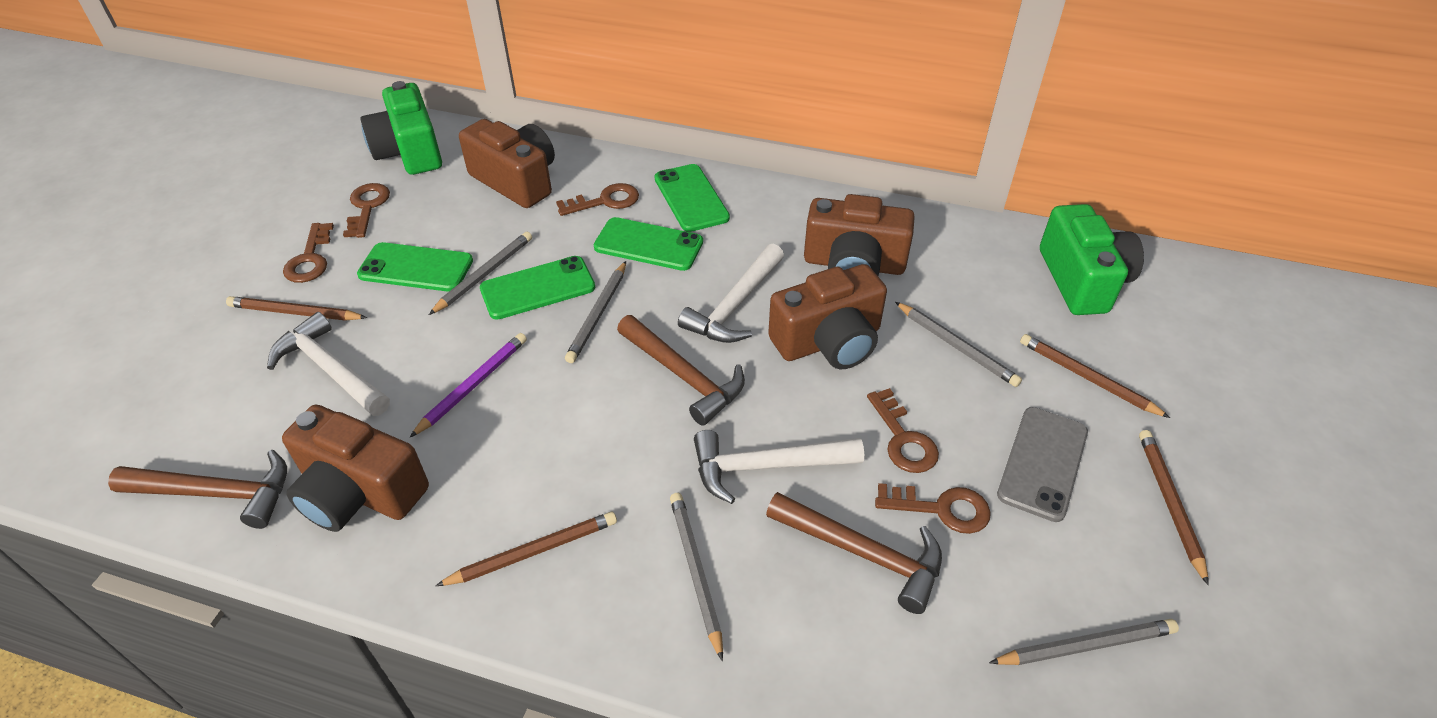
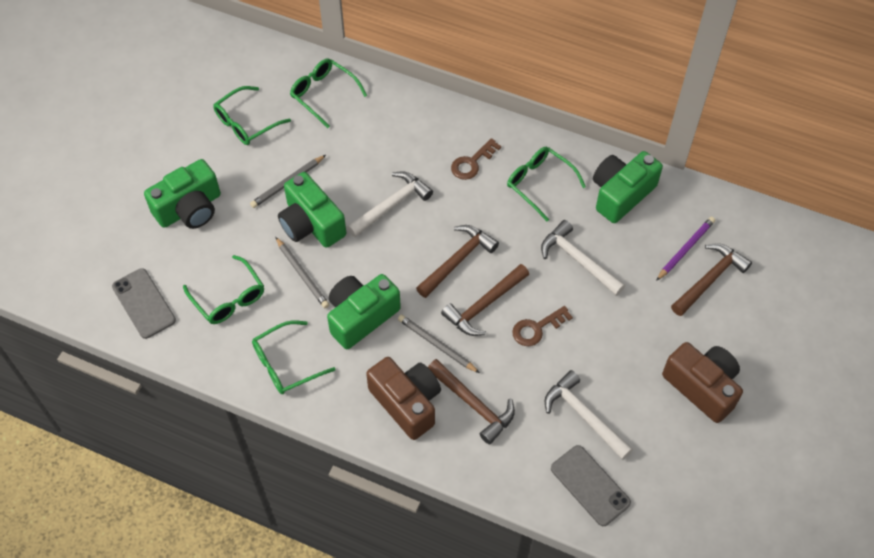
brown camera: 4 -> 2
brown hammer: 3 -> 4
brown key: 5 -> 2
brown pencil: 4 -> 0
green camera: 2 -> 4
green glasses: 0 -> 5
green phone: 4 -> 0
grey pencil: 5 -> 3
grey phone: 1 -> 2

